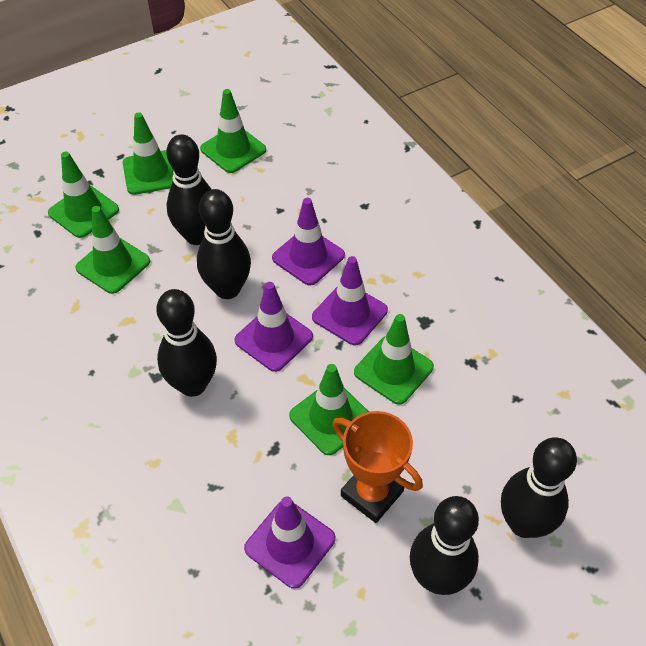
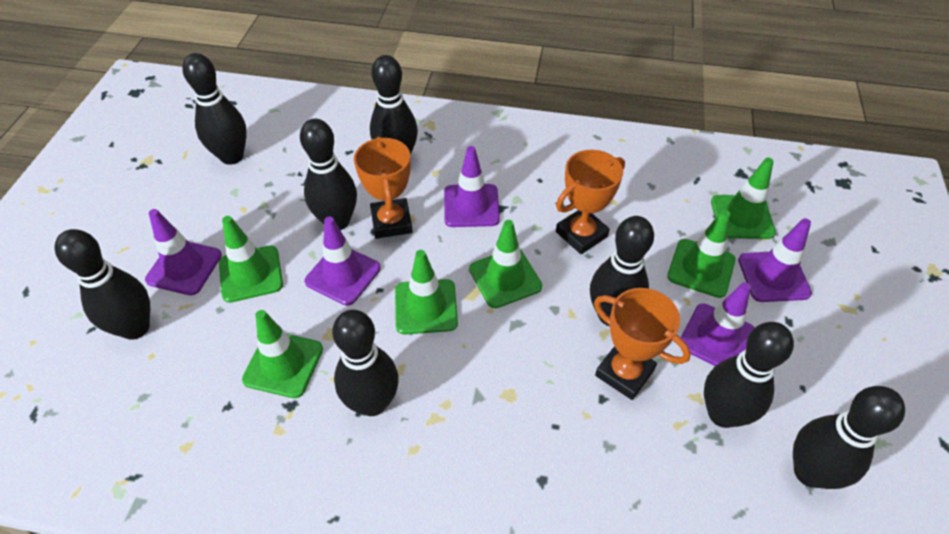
black bowling pin: 5 -> 8
orange trophy: 1 -> 3
purple traffic cone: 4 -> 5

